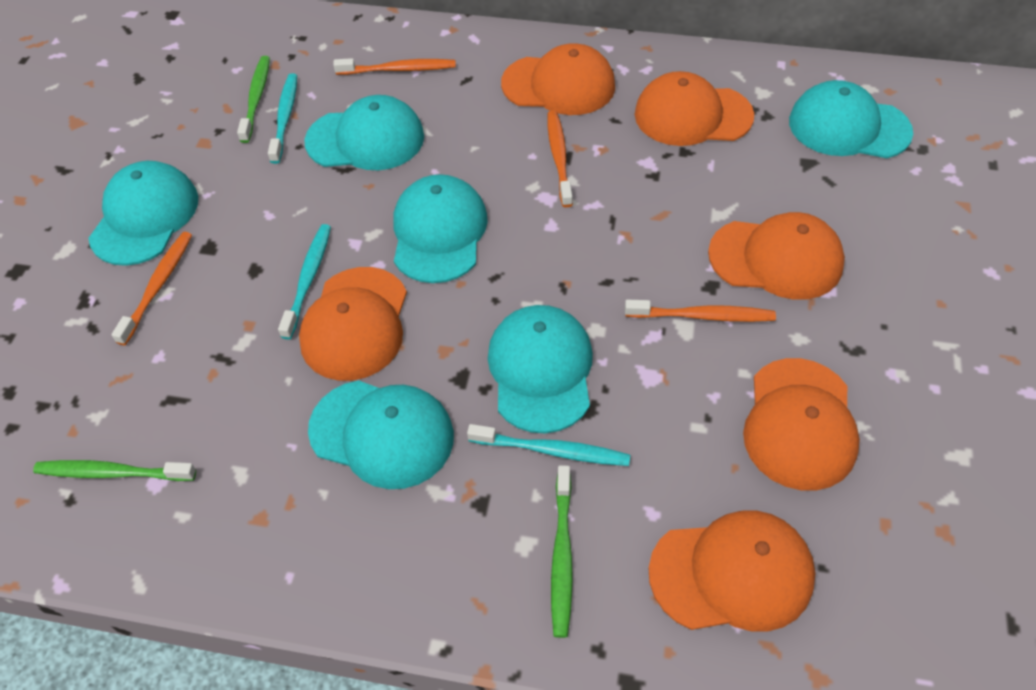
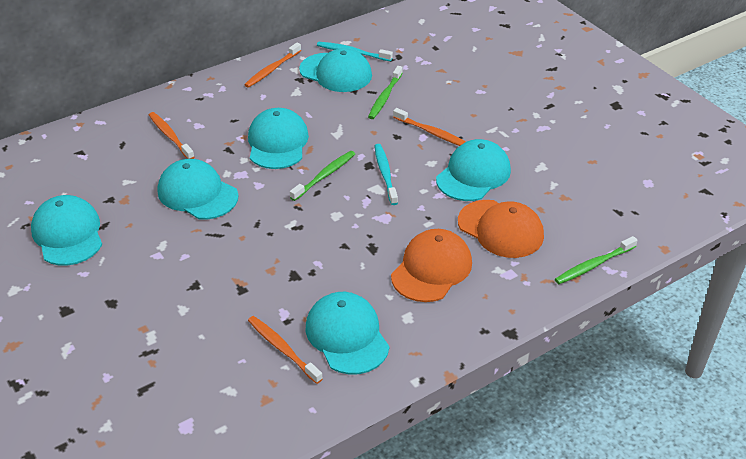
orange cap: 6 -> 2
turquoise toothbrush: 3 -> 2

